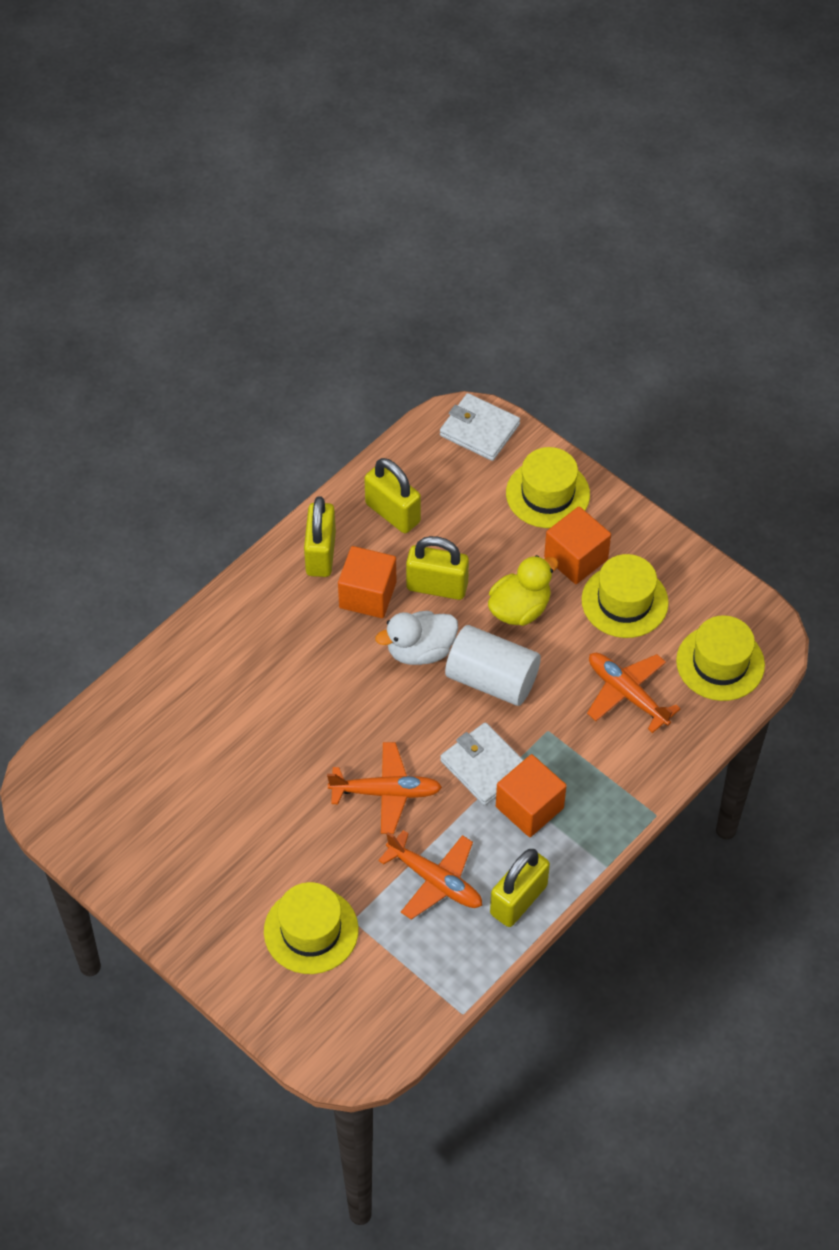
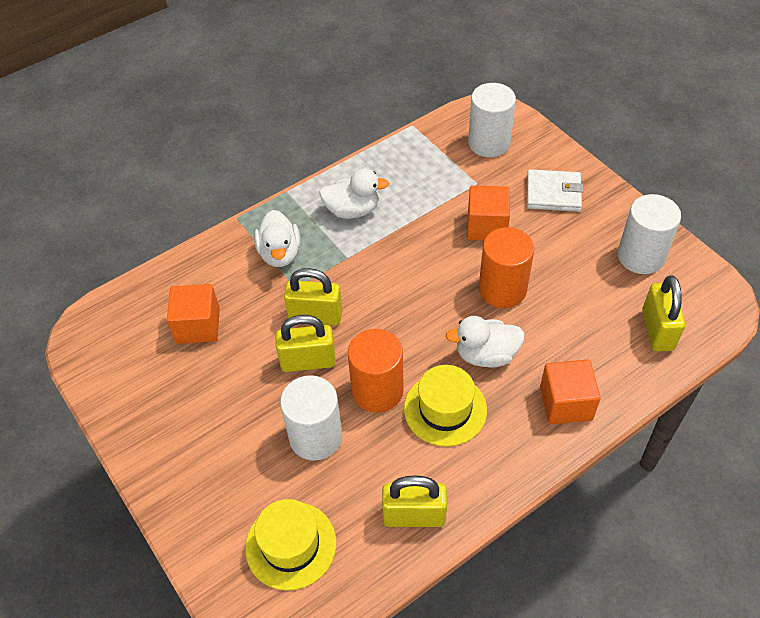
orange cylinder: 0 -> 2
orange plane: 3 -> 0
white cylinder: 1 -> 3
white duck: 1 -> 3
white wallet: 2 -> 1
yellow duck: 1 -> 0
yellow hat: 4 -> 2

